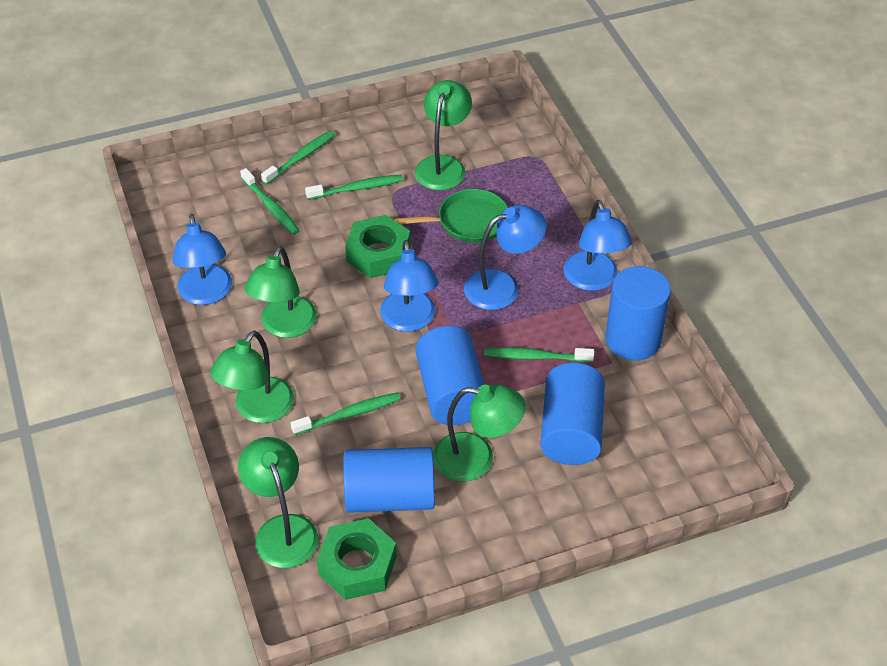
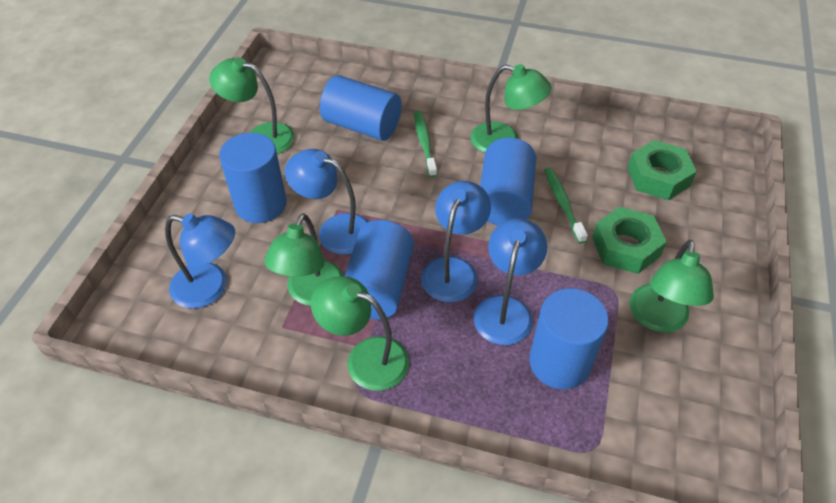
blue cylinder: 4 -> 5
green pan: 1 -> 0
green toothbrush: 5 -> 2

